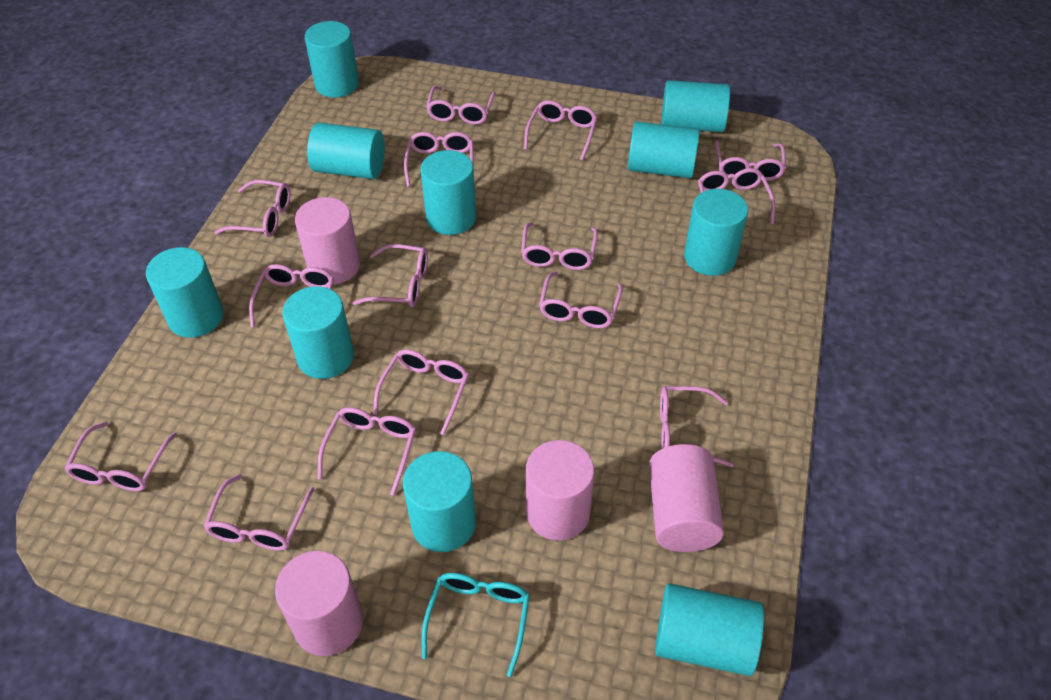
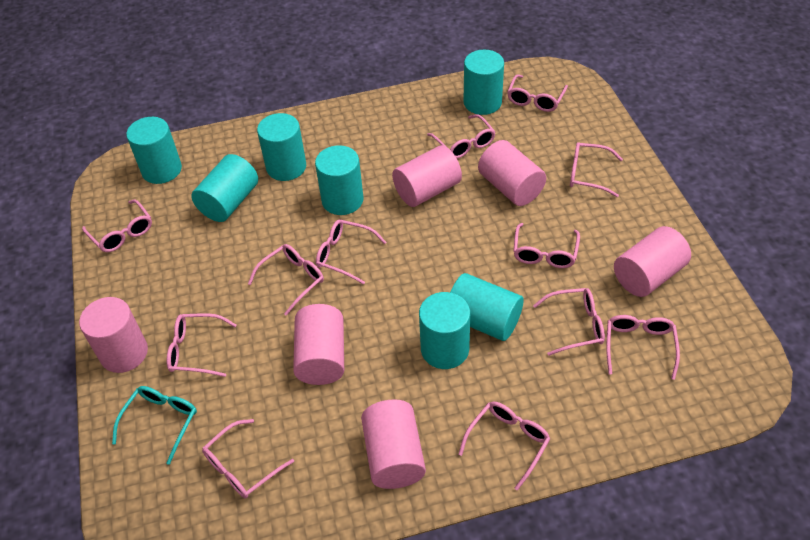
pink cylinder: 4 -> 6
pink glasses: 15 -> 12
turquoise cylinder: 10 -> 7

